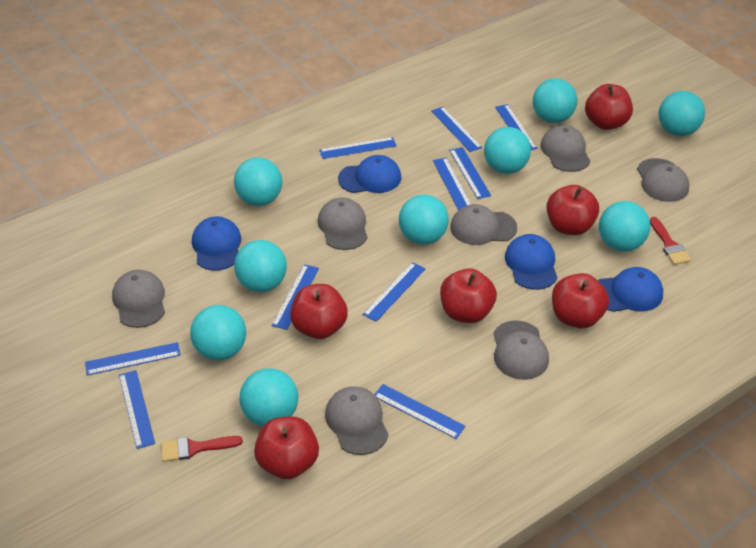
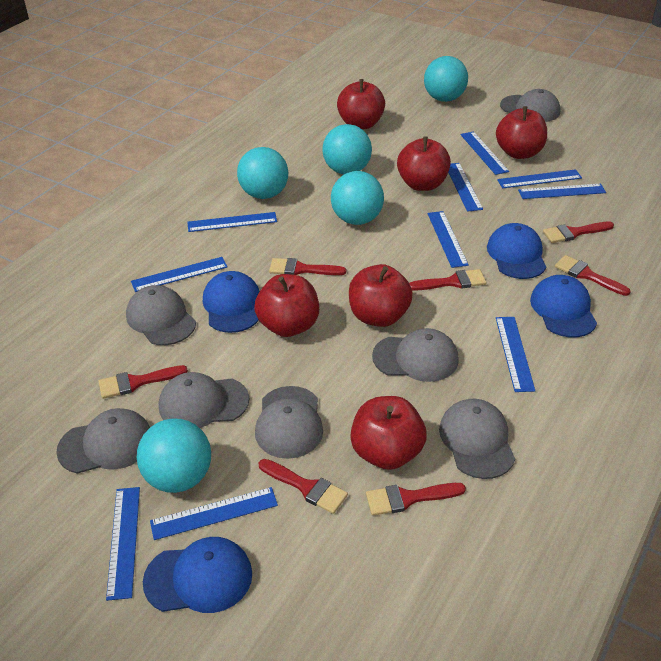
red brush: 2 -> 7
turquoise ball: 9 -> 5

